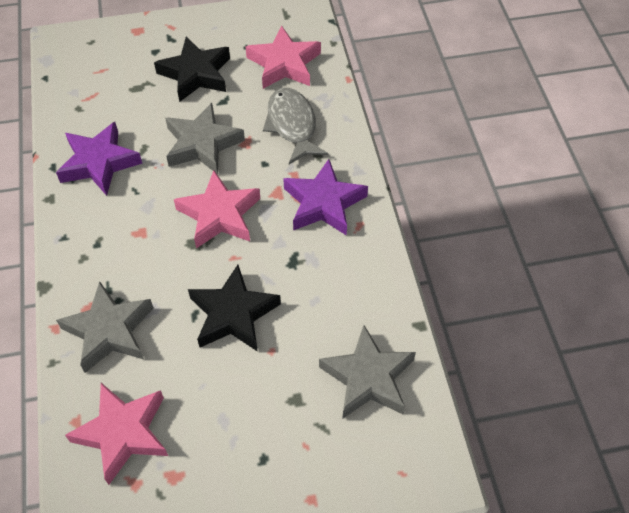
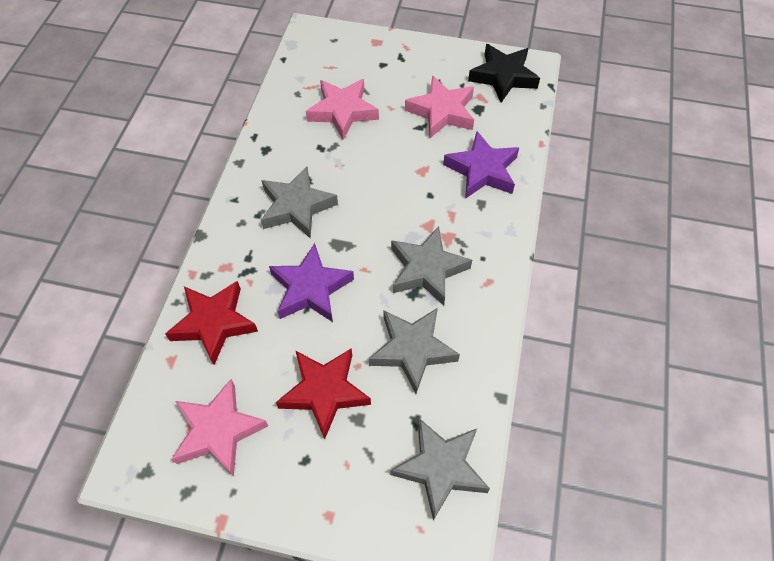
black star: 2 -> 1
grey fish: 1 -> 0
grey star: 3 -> 4
red star: 0 -> 2

